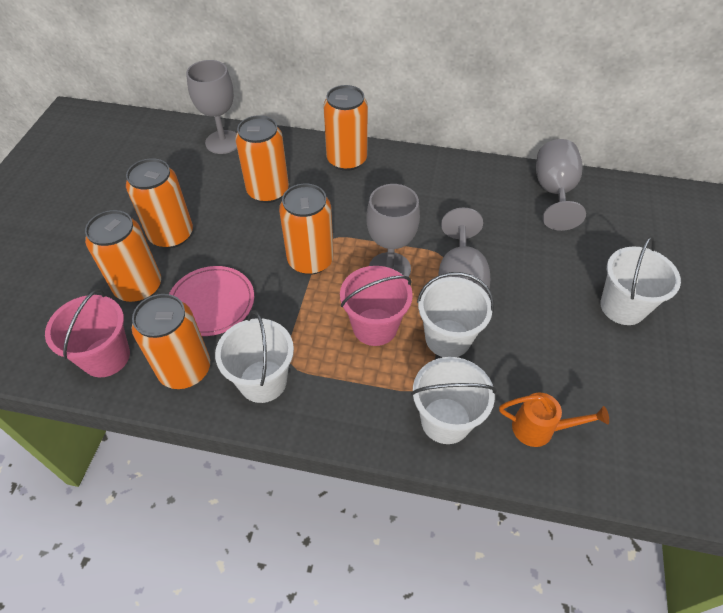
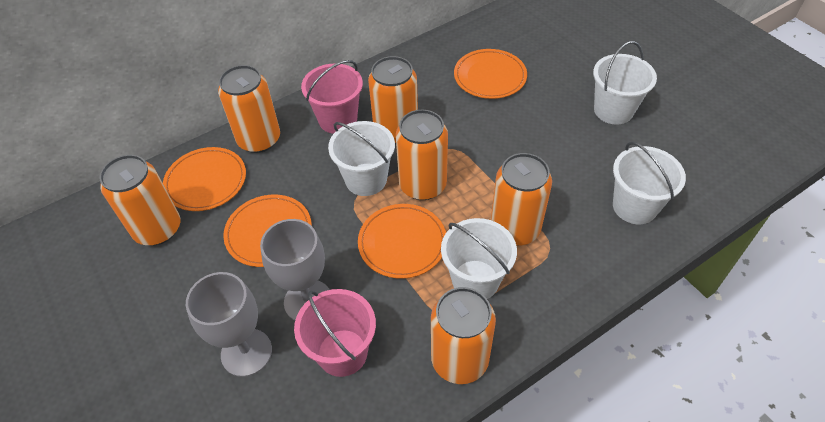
grey goblet: 4 -> 2
orange plate: 0 -> 4
orange watering can: 1 -> 0
pink plate: 1 -> 0

